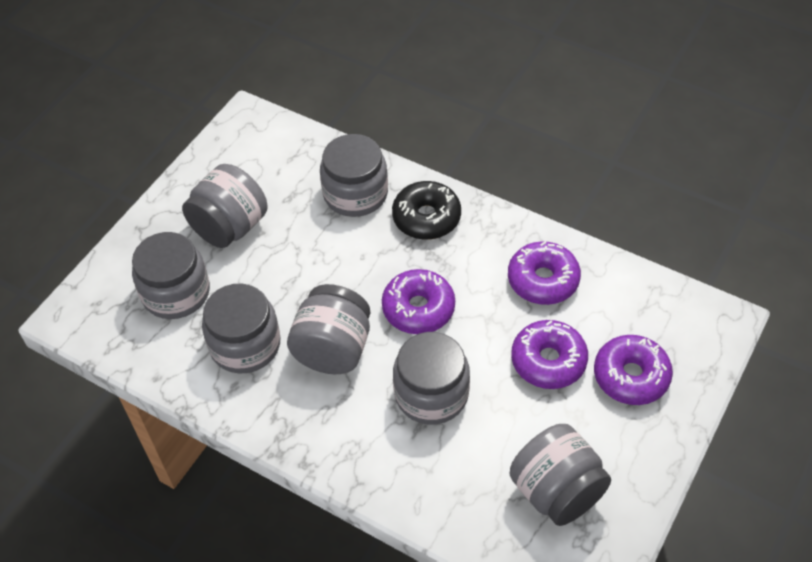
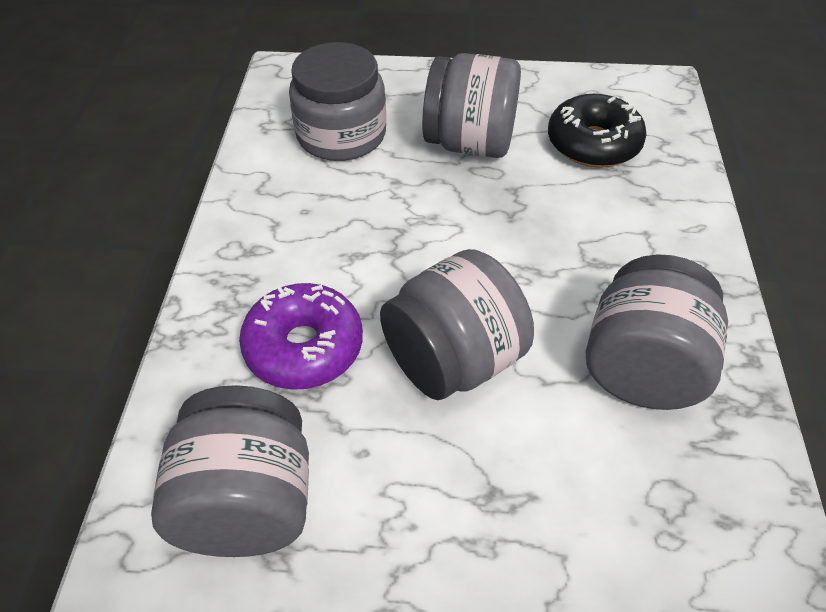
grey jar: 7 -> 5
purple donut: 4 -> 1

